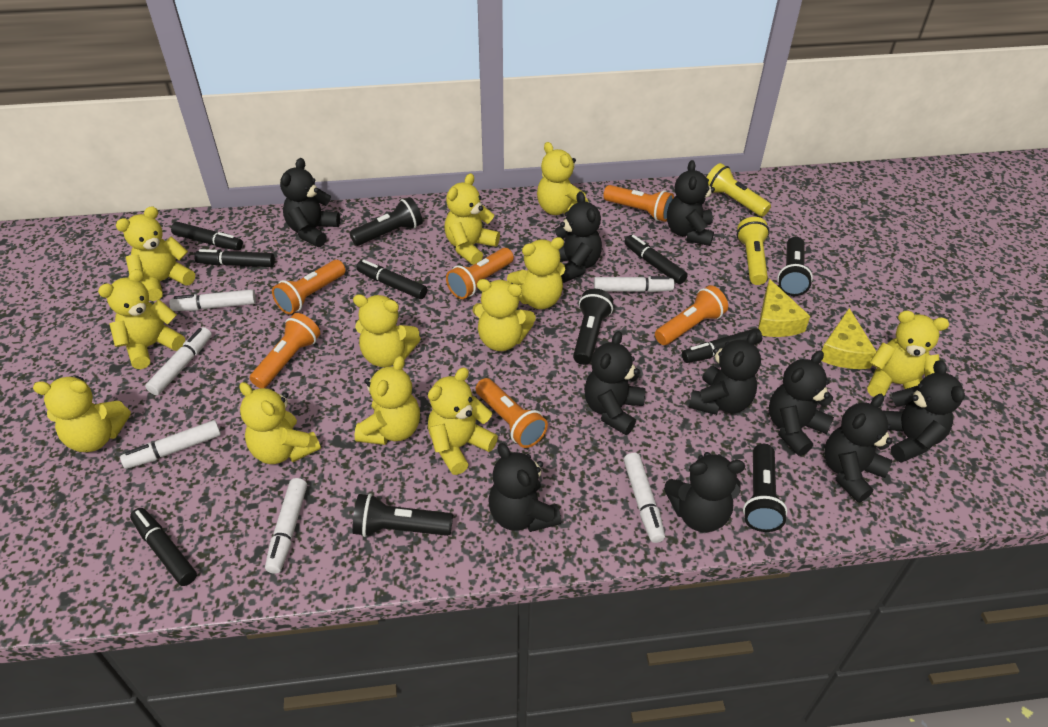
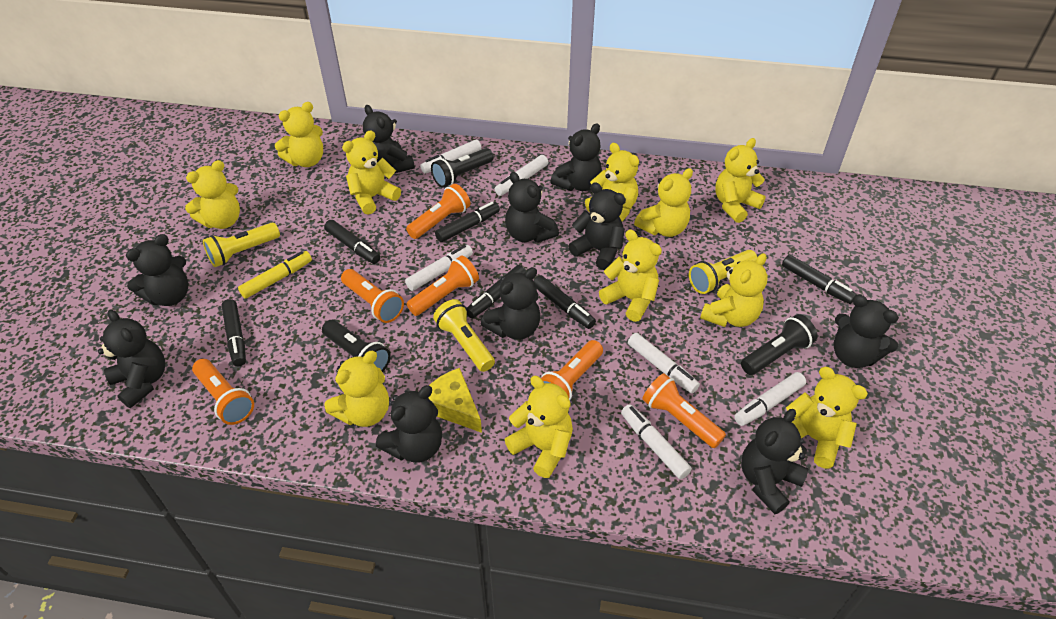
black flashlight: 5 -> 3
yellow cheese: 2 -> 1
yellow flashlight: 2 -> 3
yellow marker: 0 -> 1
yellow teddy bear: 12 -> 11

